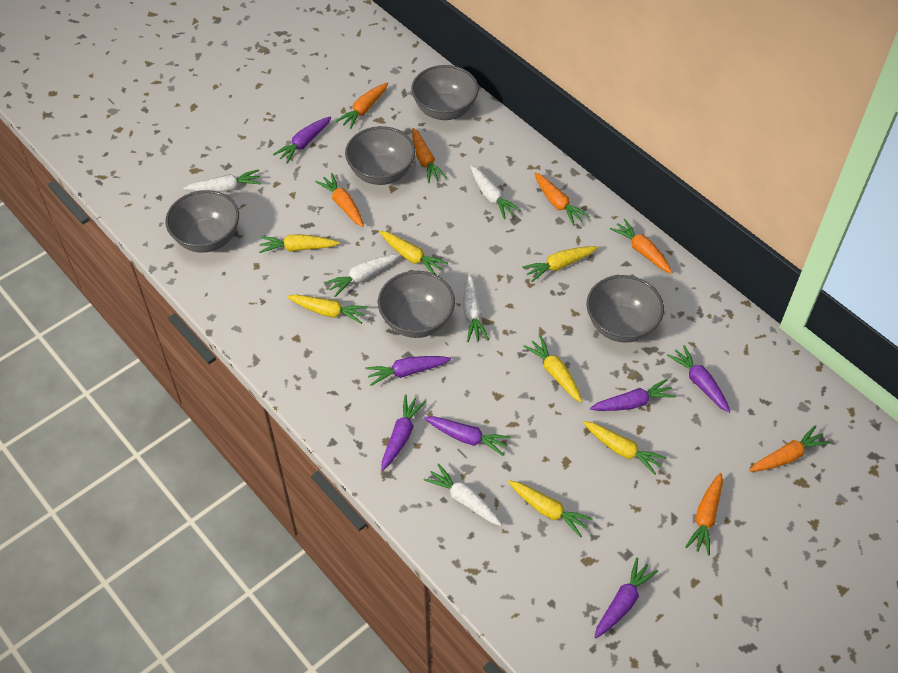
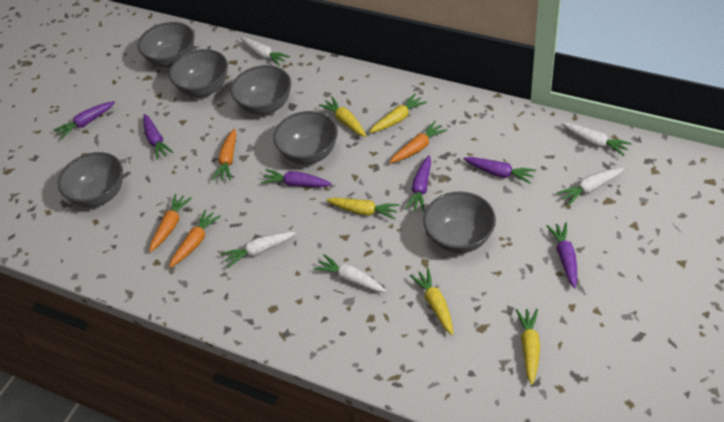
grey bowl: 5 -> 6
orange carrot: 7 -> 4
purple carrot: 7 -> 6
yellow carrot: 7 -> 5

